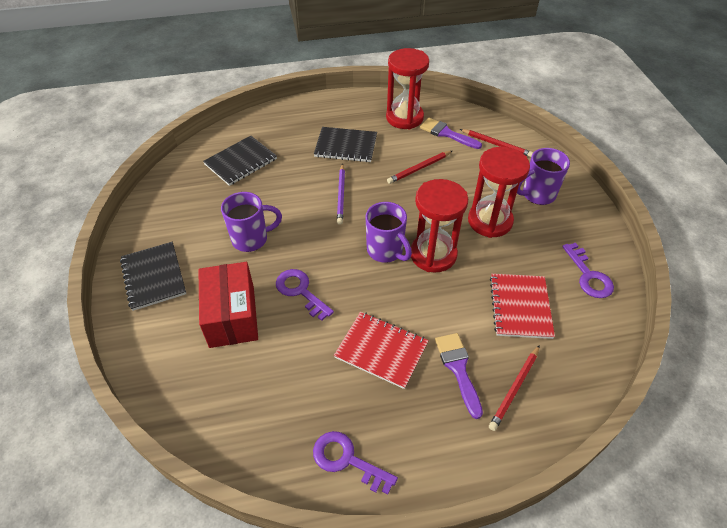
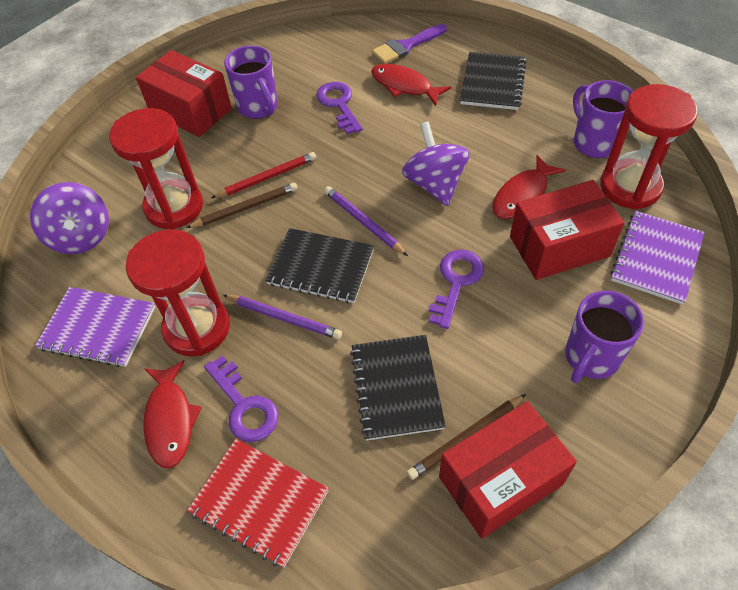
brown pencil: 0 -> 2
purple brush: 2 -> 1
purple notebook: 0 -> 2
purple pencil: 1 -> 2
purple spinning top: 0 -> 2
red box: 1 -> 3
red fish: 0 -> 3
red notebook: 2 -> 1
red pencil: 3 -> 1

